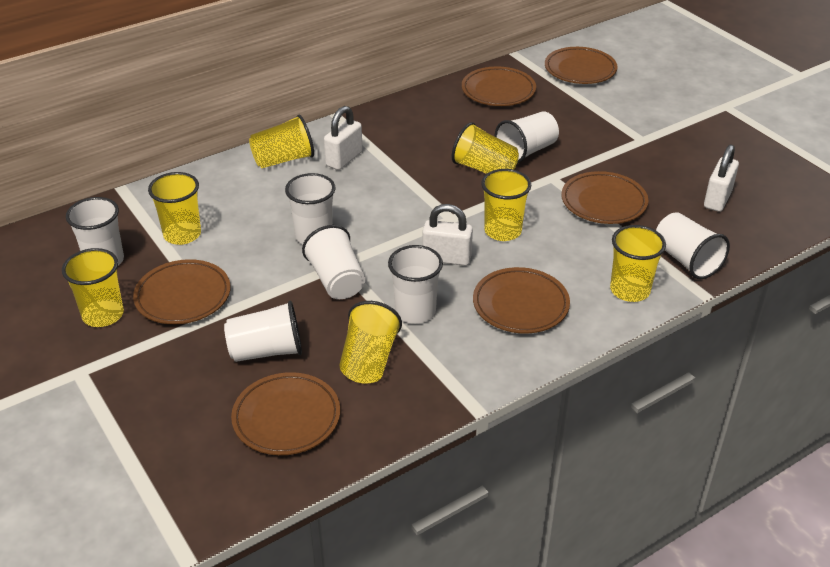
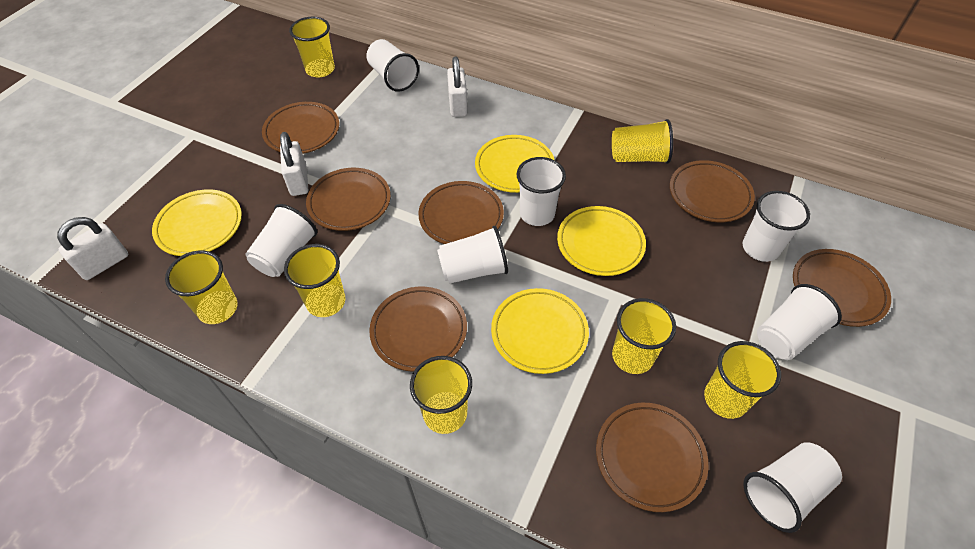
brown plate: 6 -> 7
yellow plate: 0 -> 4

